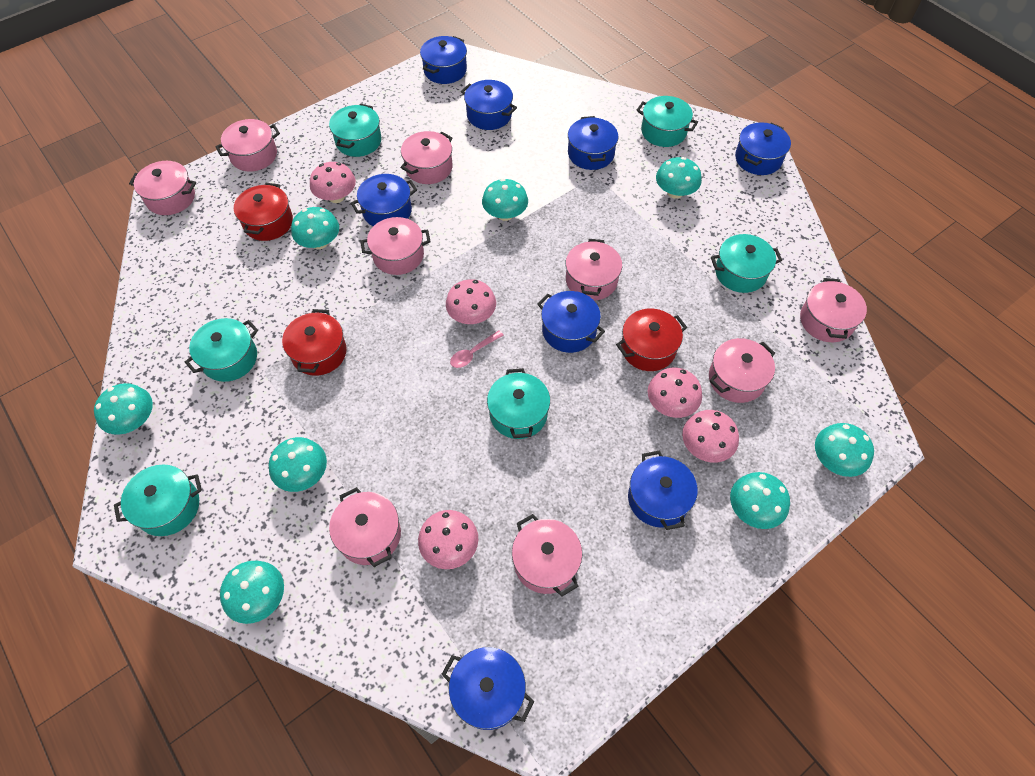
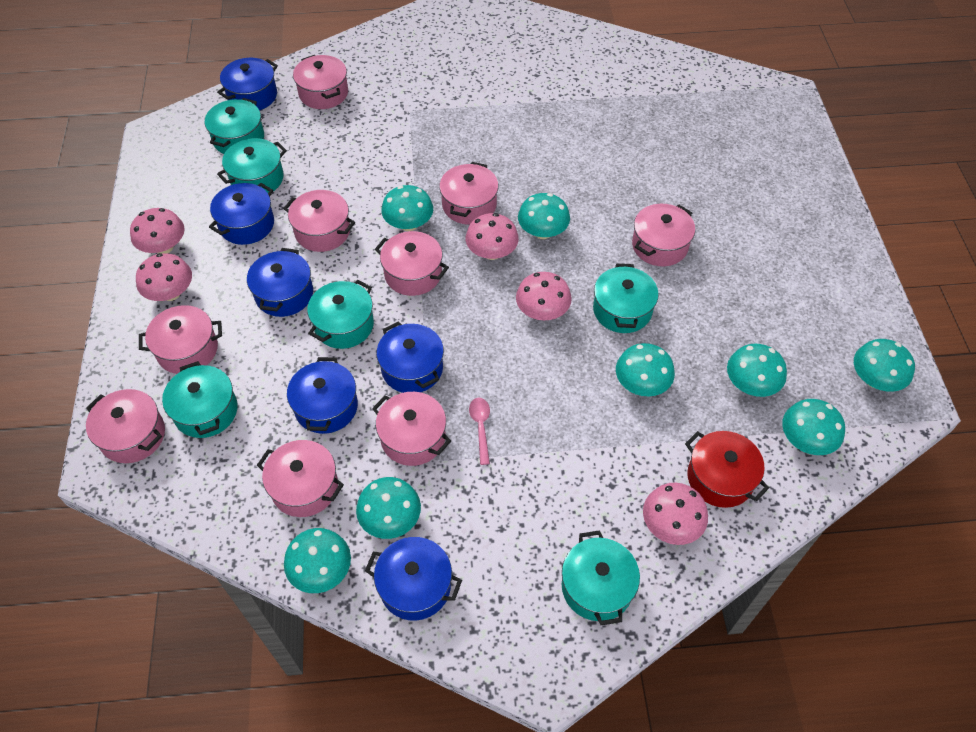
blue pot: 8 -> 6
red pot: 3 -> 1

